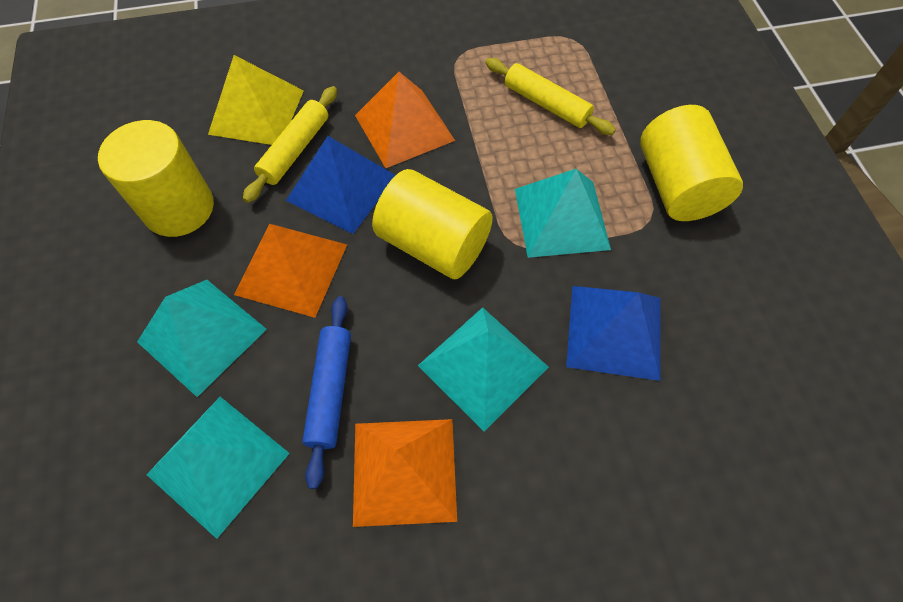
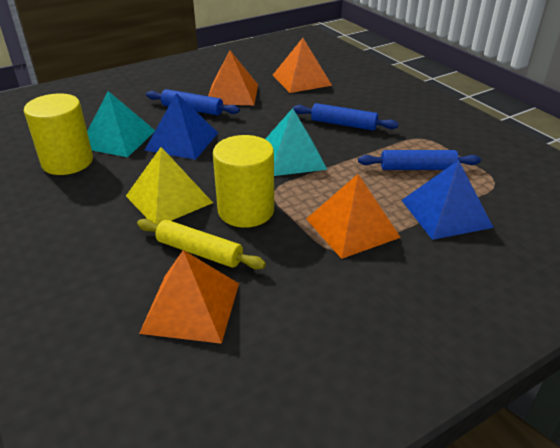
blue rolling pin: 1 -> 3
orange pyramid: 3 -> 4
turquoise pyramid: 4 -> 2
yellow cylinder: 3 -> 2
yellow rolling pin: 2 -> 1

